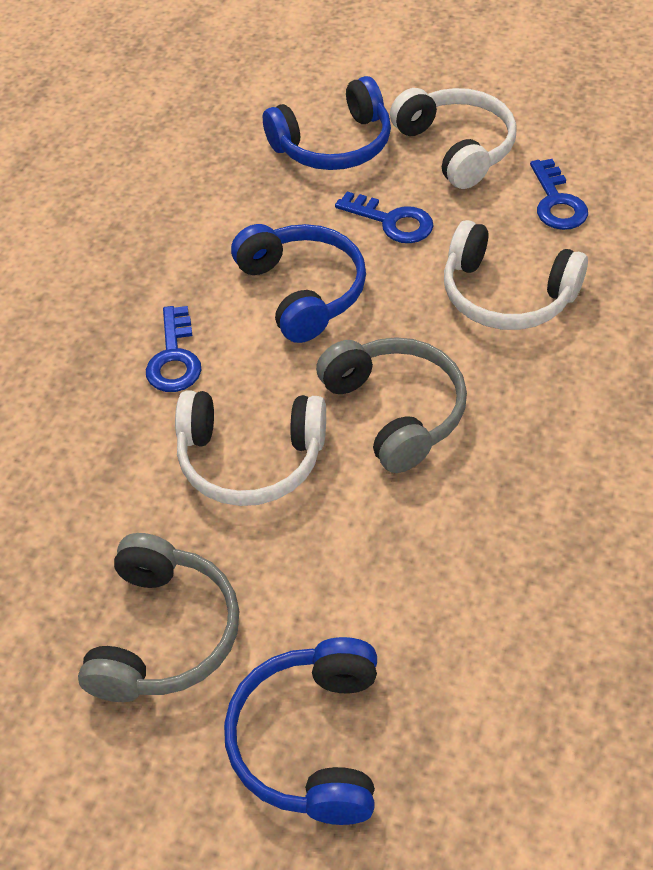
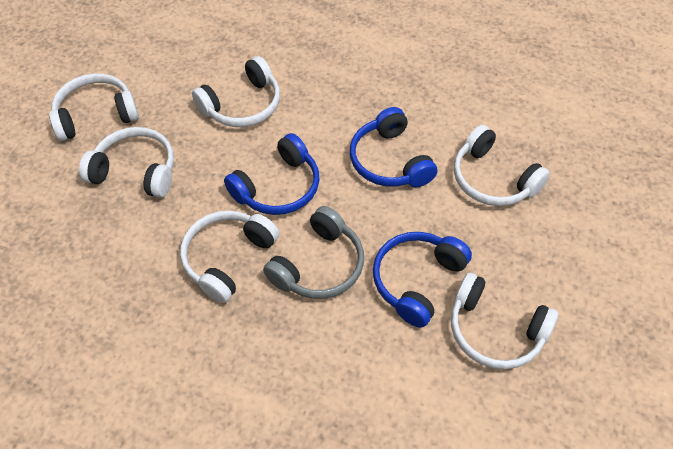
blue key: 3 -> 0
grey headphones: 2 -> 1
white headphones: 3 -> 6

